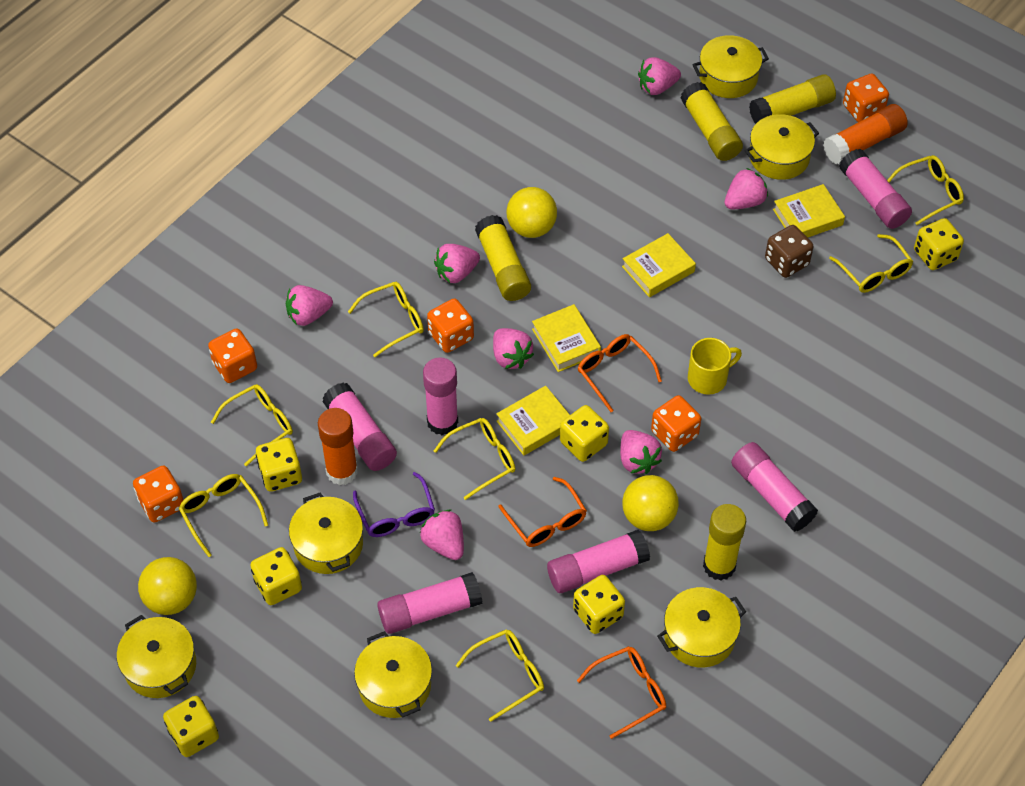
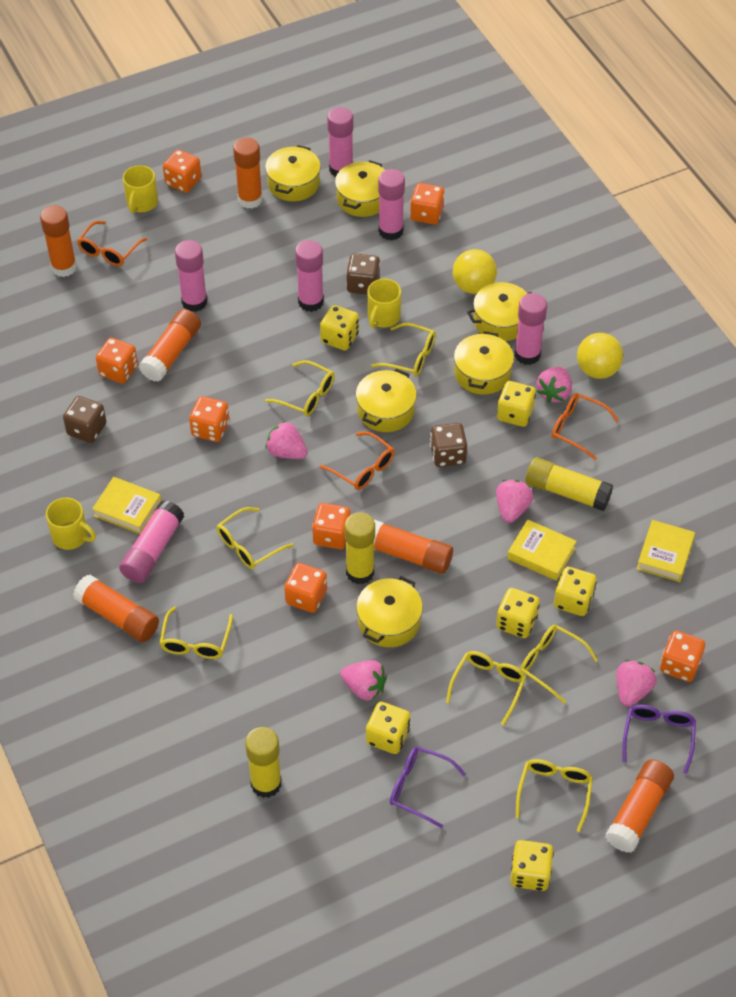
brown dice: 1 -> 3
orange dice: 5 -> 7
orange glue stick: 2 -> 6
pink strawberry: 7 -> 5
purple glasses: 1 -> 2
yellow ball: 3 -> 2
yellow book: 4 -> 3
yellow glue stick: 4 -> 3
yellow mug: 1 -> 3

